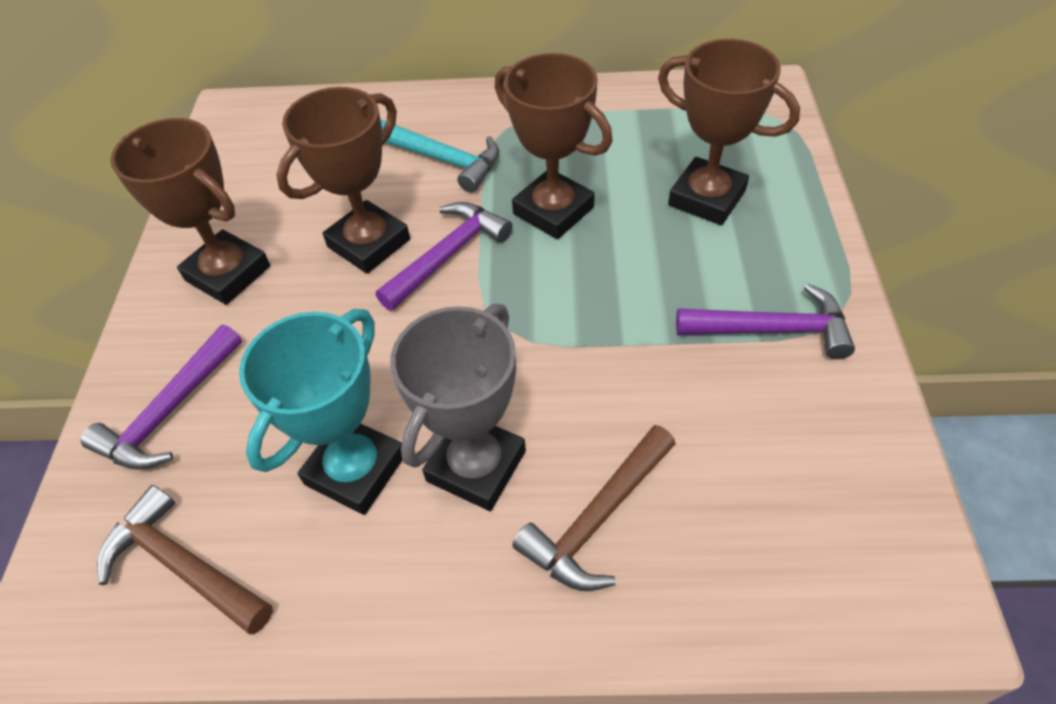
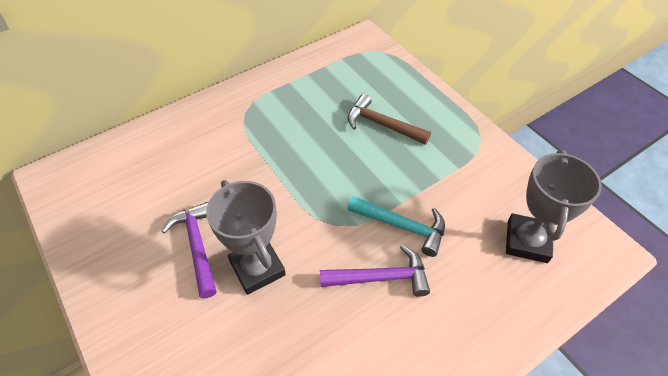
brown hammer: 2 -> 1
brown trophy: 4 -> 0
grey trophy: 1 -> 2
purple hammer: 3 -> 2
turquoise trophy: 1 -> 0

